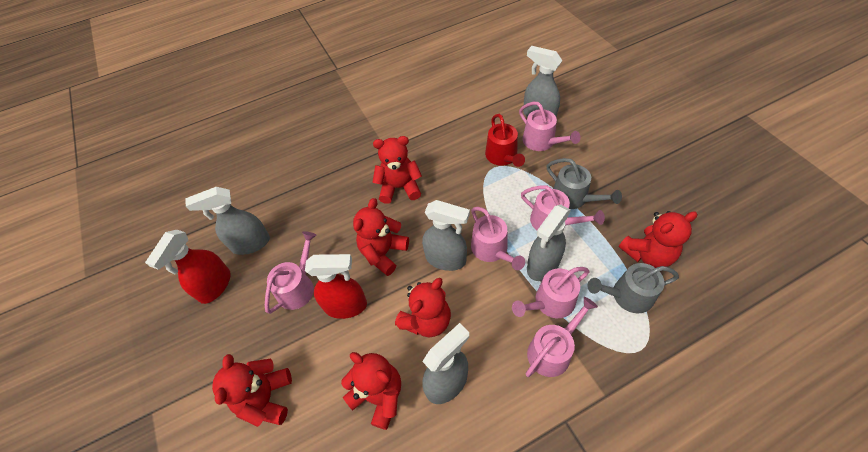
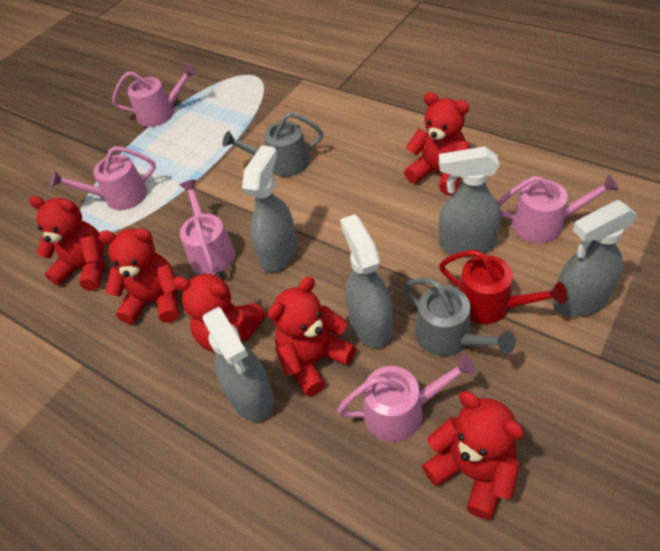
pink watering can: 6 -> 5
red spray bottle: 2 -> 0

